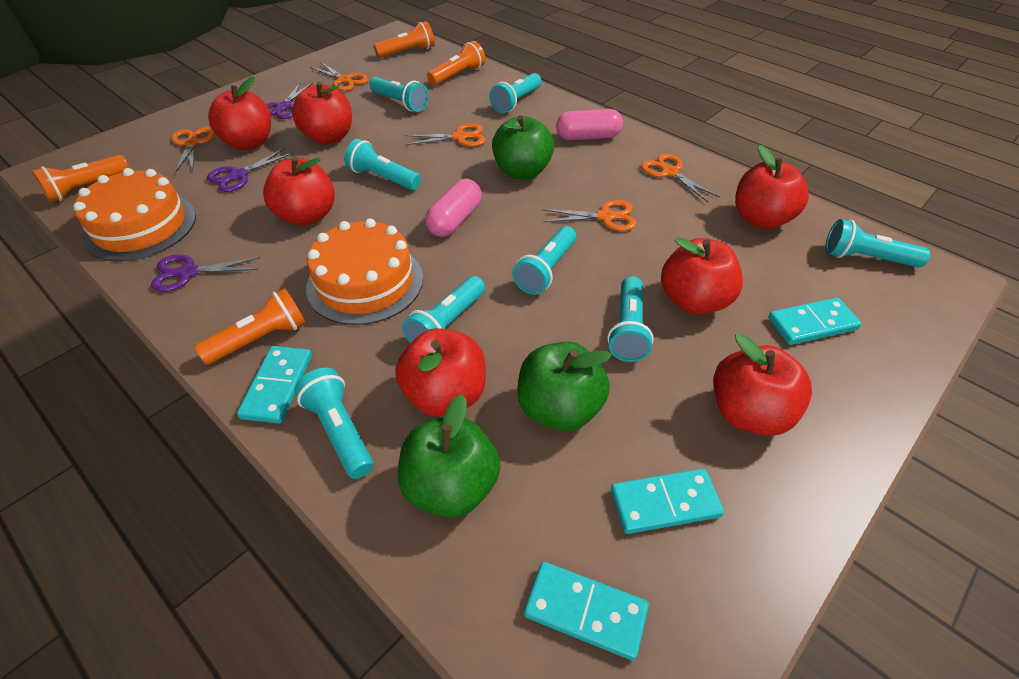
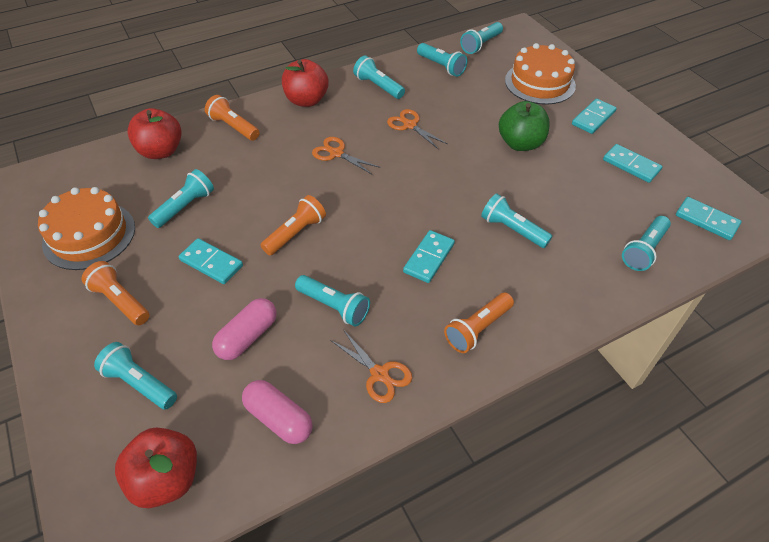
green apple: 3 -> 1
orange scissors: 5 -> 3
purple scissors: 3 -> 0
red apple: 7 -> 3
turquoise domino: 4 -> 5

